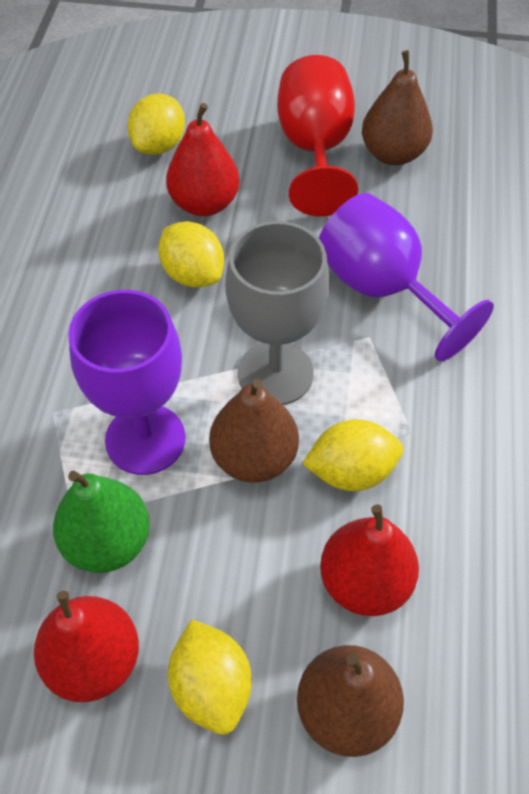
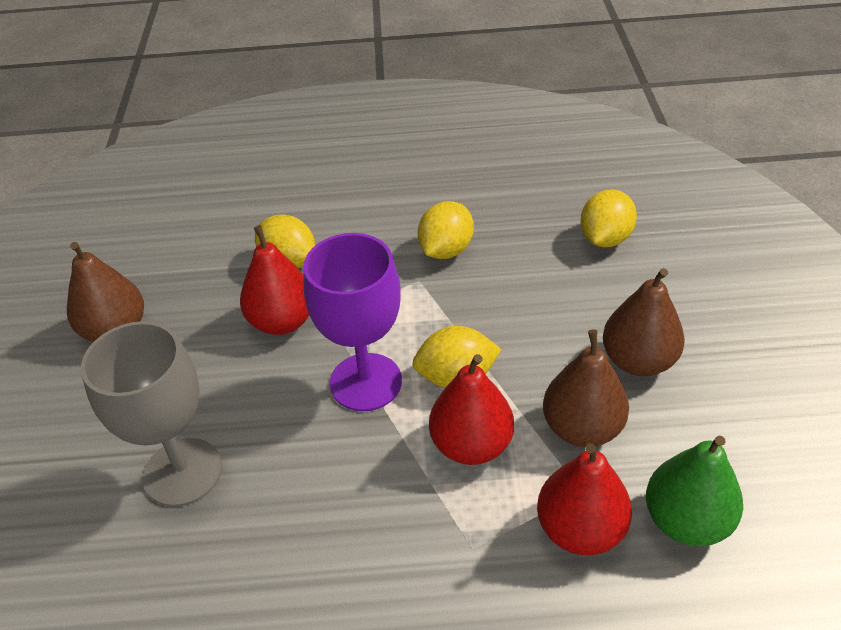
purple goblet: 2 -> 1
red goblet: 1 -> 0

